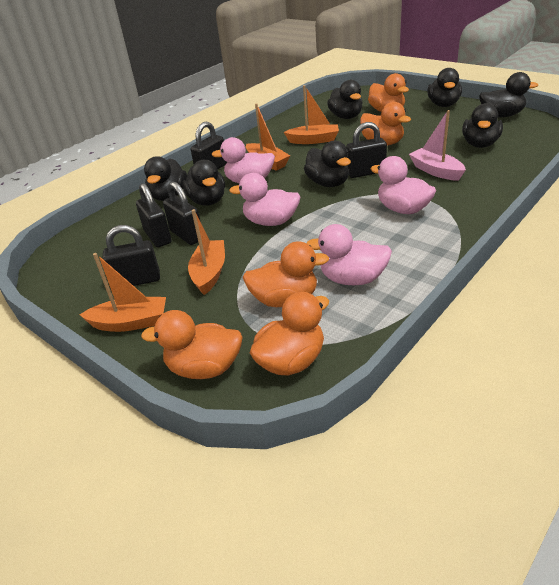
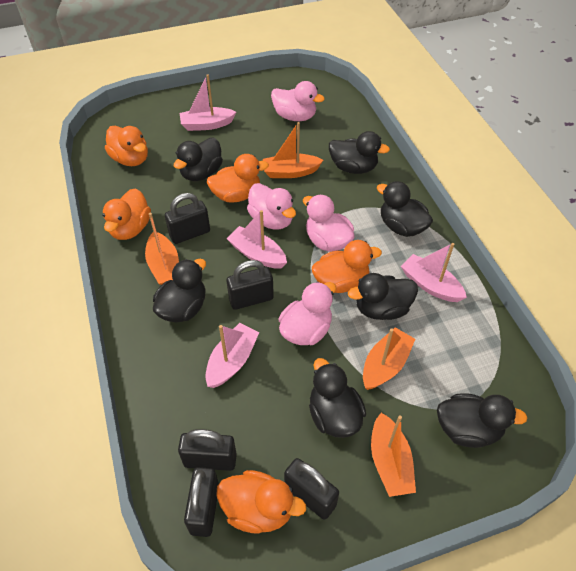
pink boat: 1 -> 4

